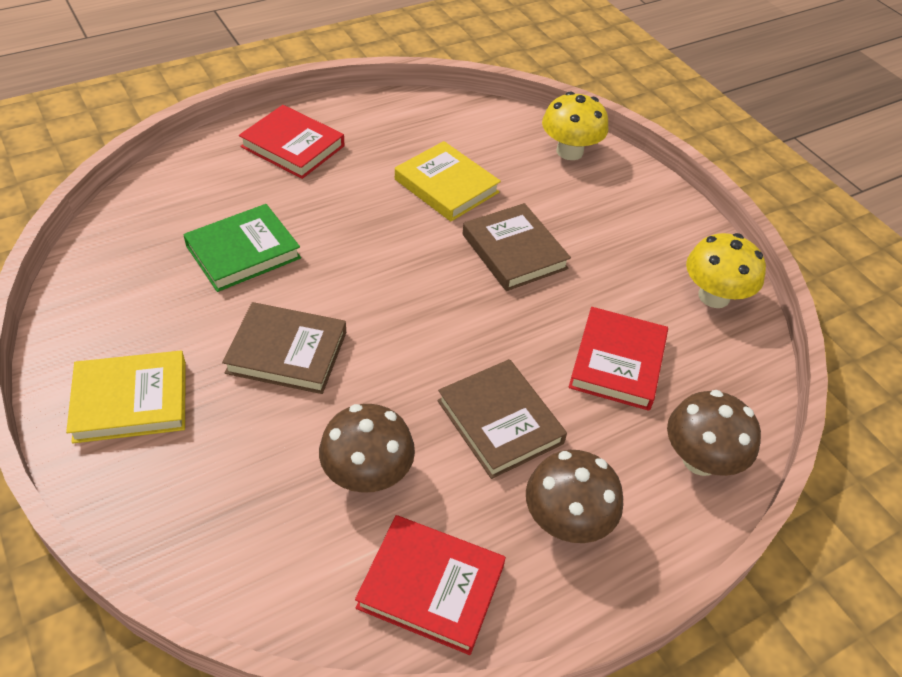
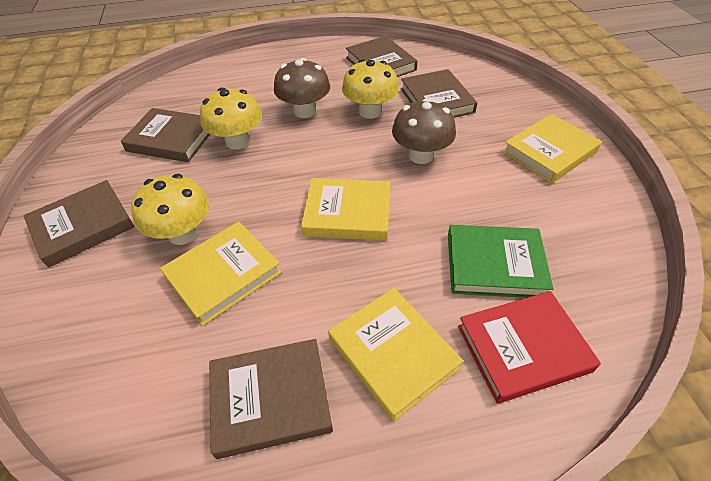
brown book: 3 -> 5
brown mushroom: 3 -> 2
red book: 3 -> 1
yellow book: 2 -> 4
yellow mushroom: 2 -> 3

